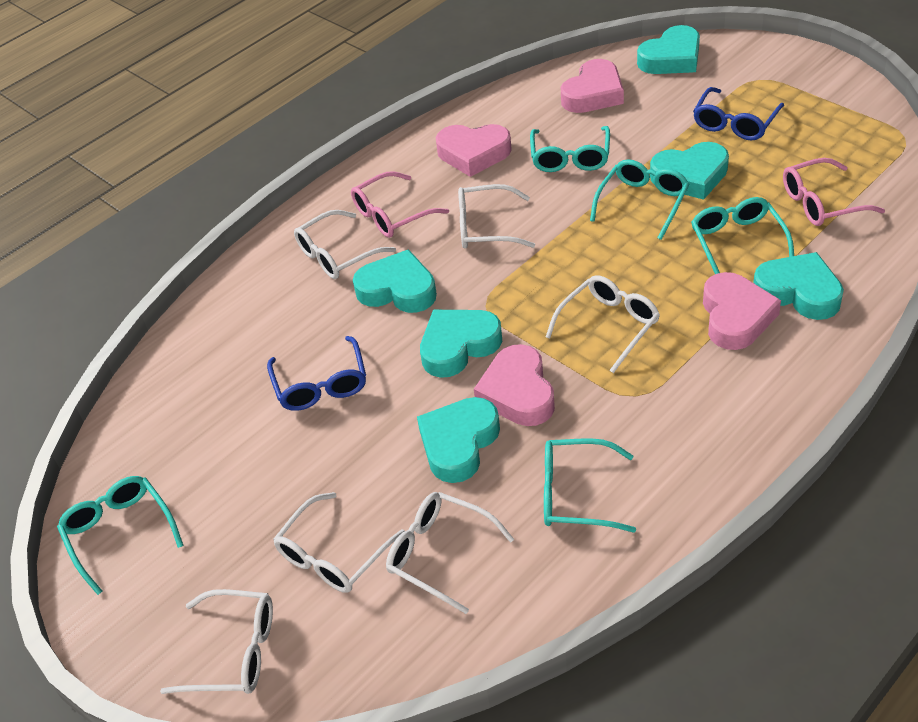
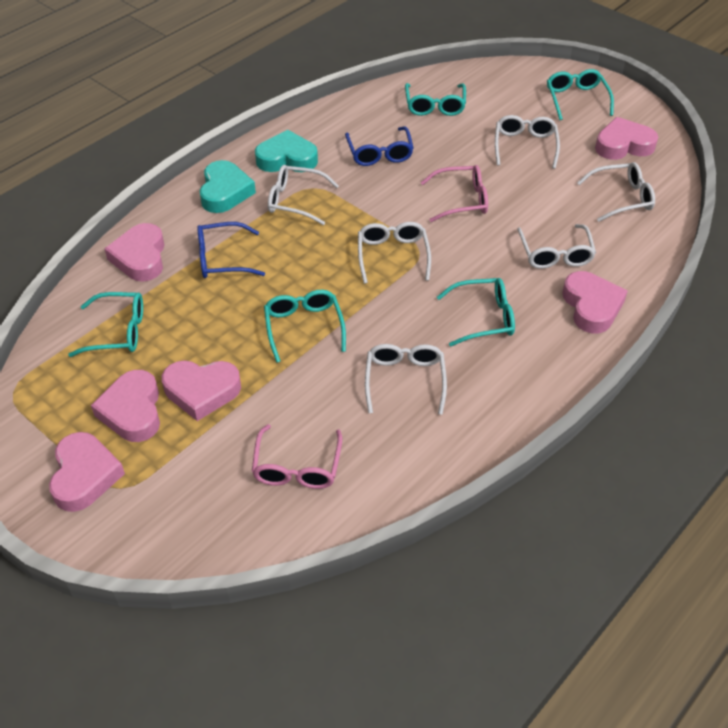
pink heart: 4 -> 6
turquoise heart: 6 -> 2

